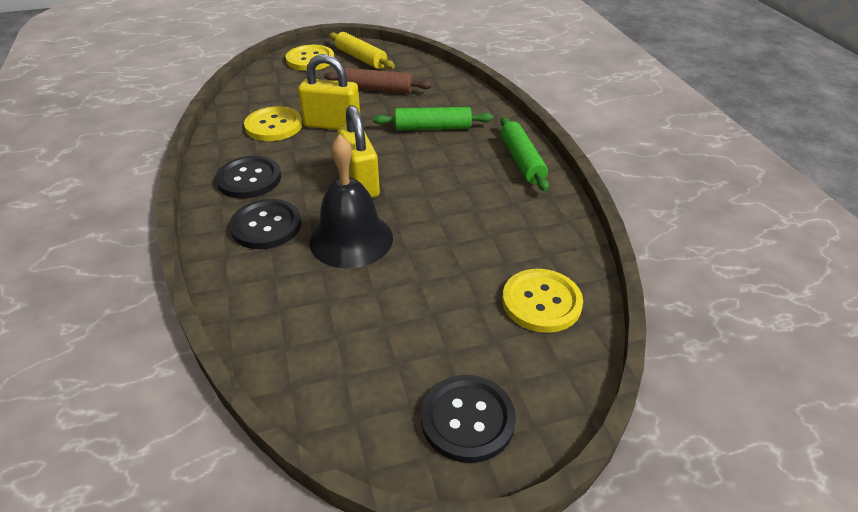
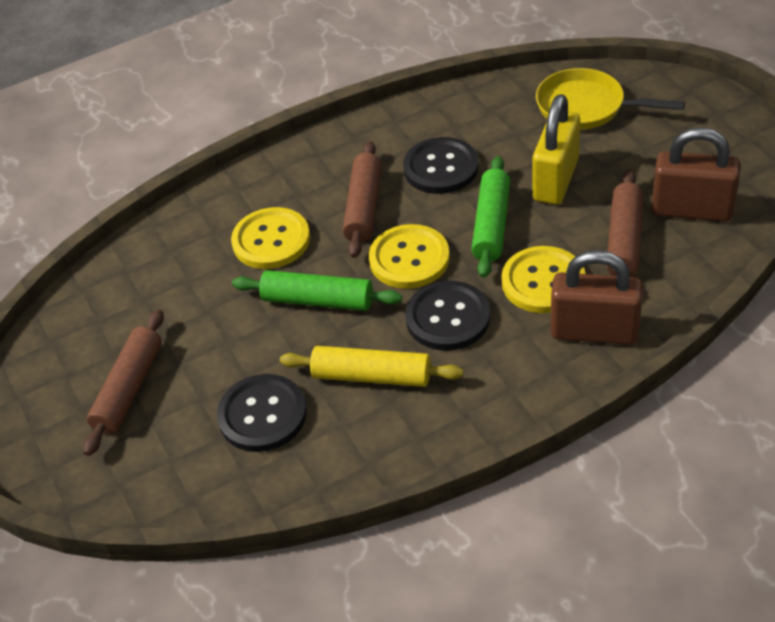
black bell: 1 -> 0
brown padlock: 0 -> 2
brown rolling pin: 1 -> 3
yellow padlock: 2 -> 1
yellow pan: 0 -> 1

